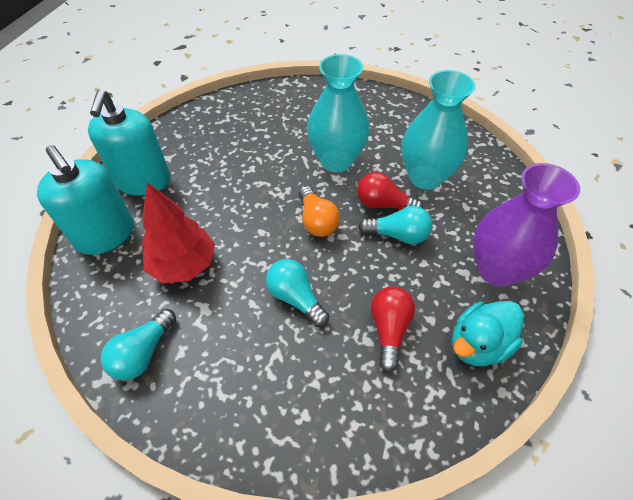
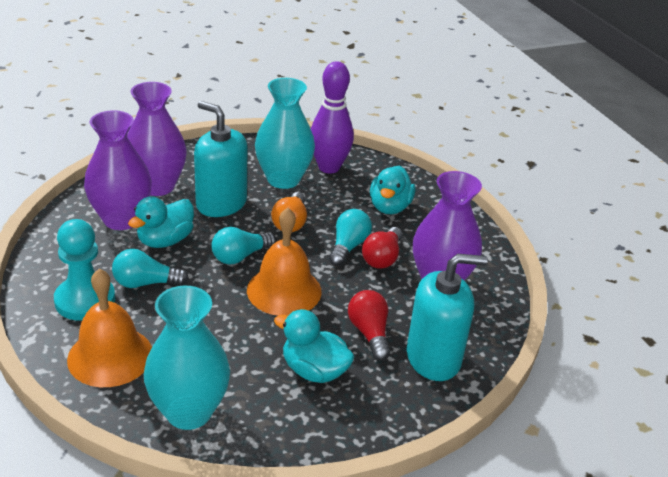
orange bell: 0 -> 2
purple bowling pin: 0 -> 1
purple vase: 1 -> 3
red tree: 1 -> 0
turquoise duck: 1 -> 3
turquoise pawn: 0 -> 1

